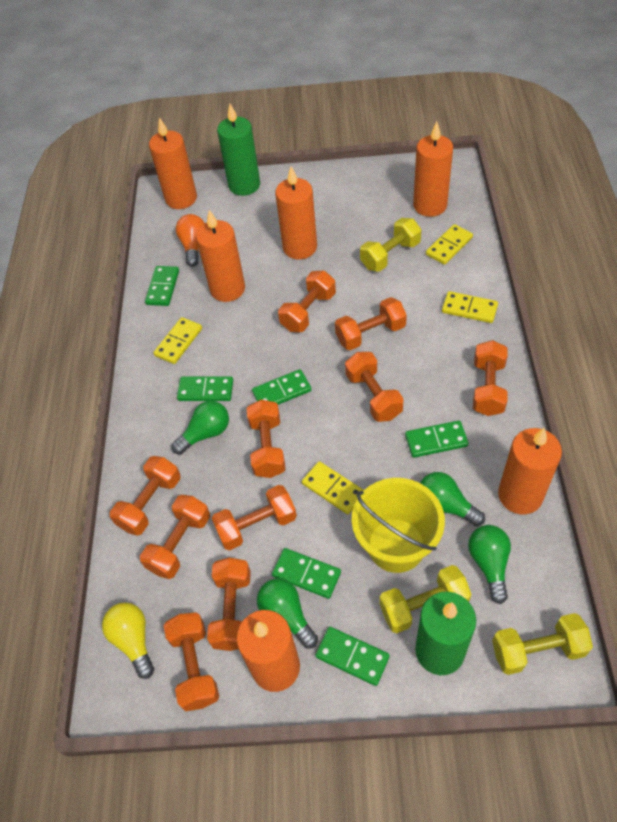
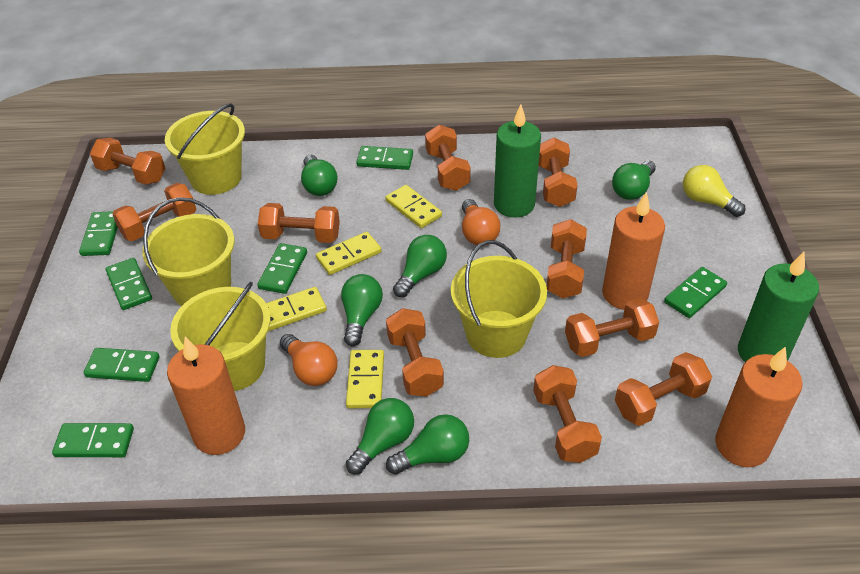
green domino: 6 -> 7
green light bulb: 4 -> 6
orange candle: 6 -> 3
orange light bulb: 1 -> 2
yellow bucket: 1 -> 4
yellow dumbbell: 3 -> 0

